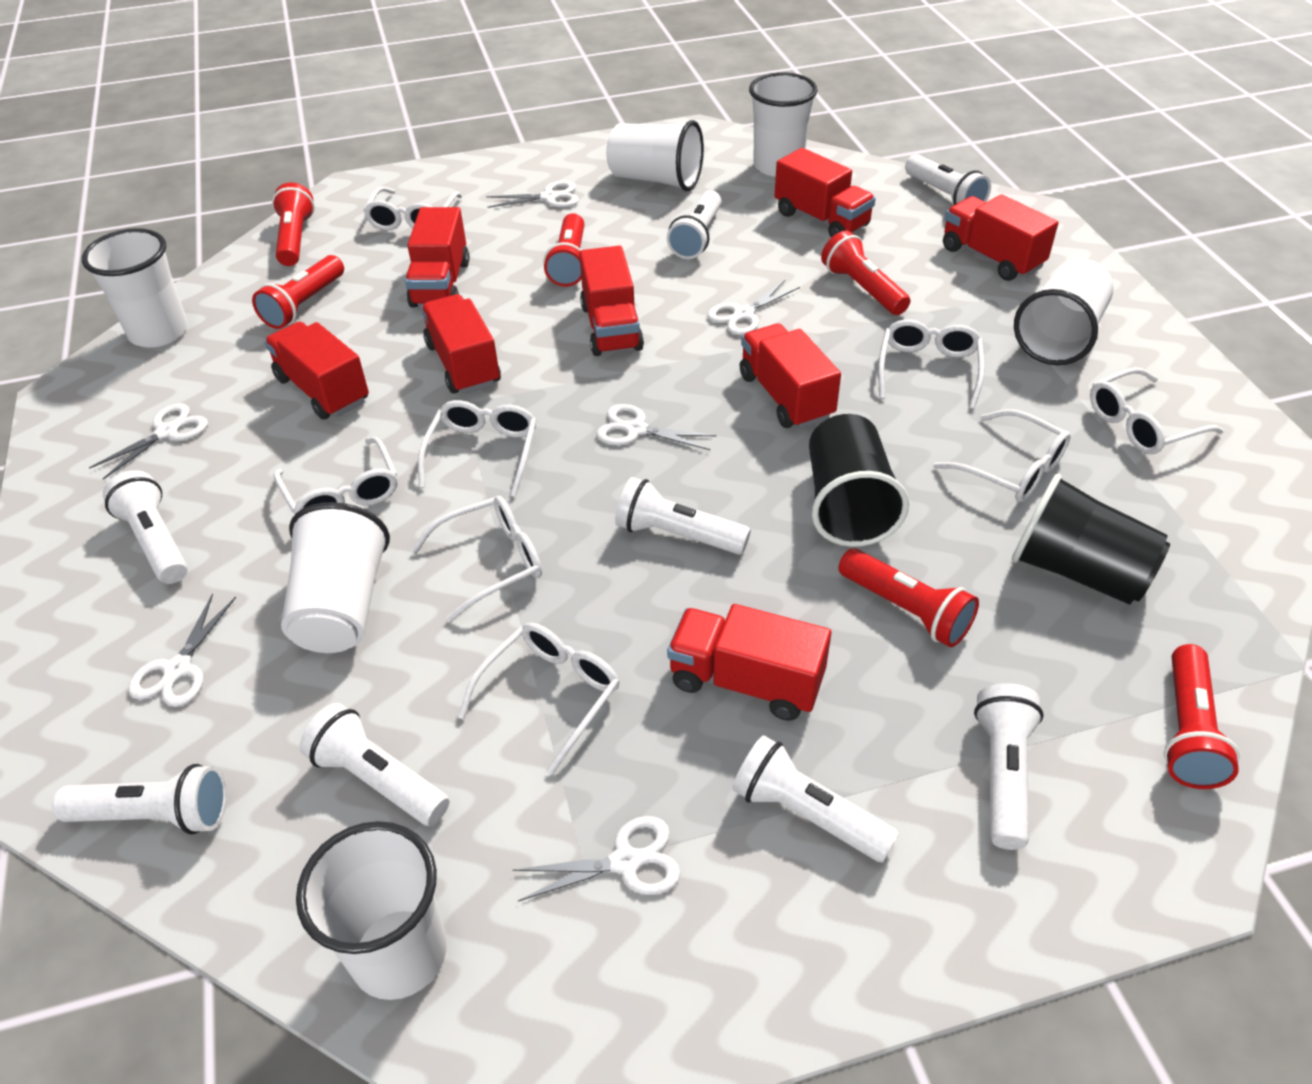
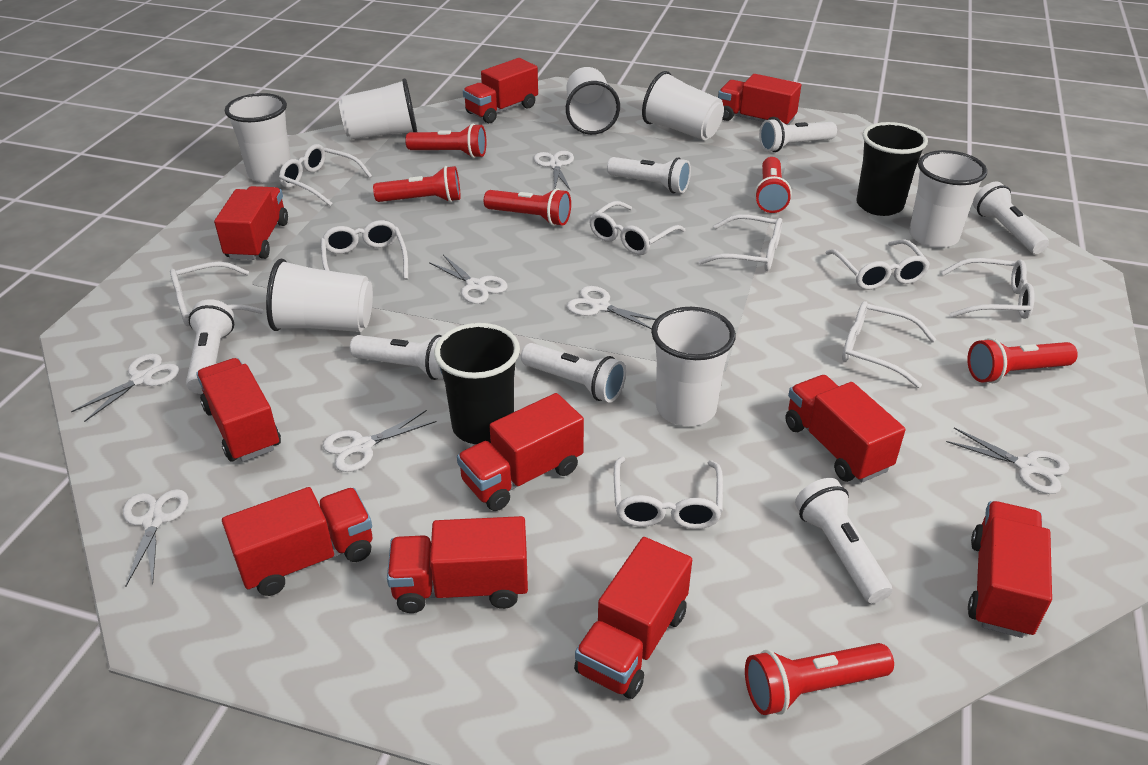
red truck: 8 -> 10
white cup: 6 -> 7
white flashlight: 8 -> 7
white glasses: 8 -> 9
white scissors: 6 -> 7

